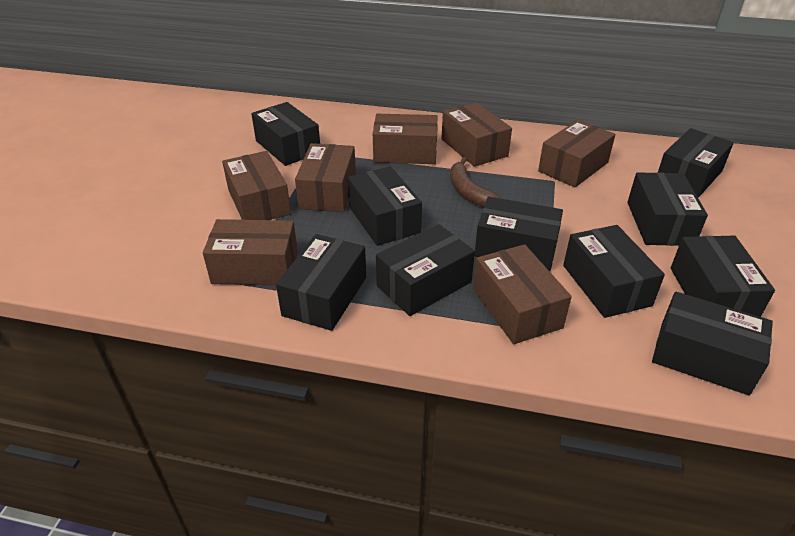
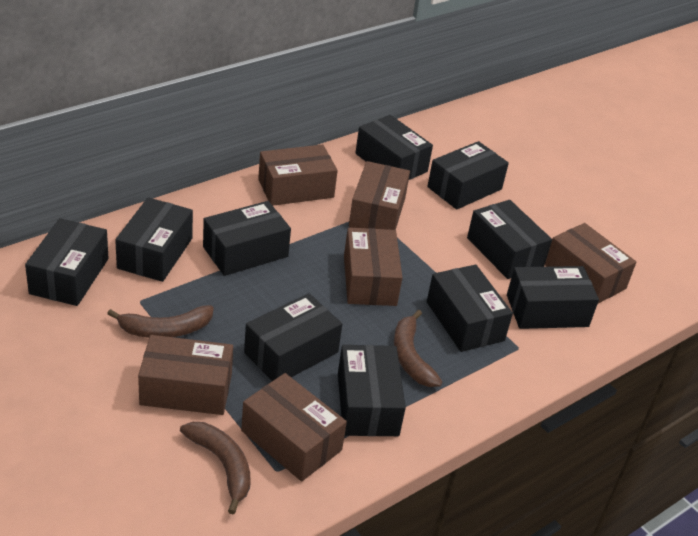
brown banana: 1 -> 3
brown box: 7 -> 6

